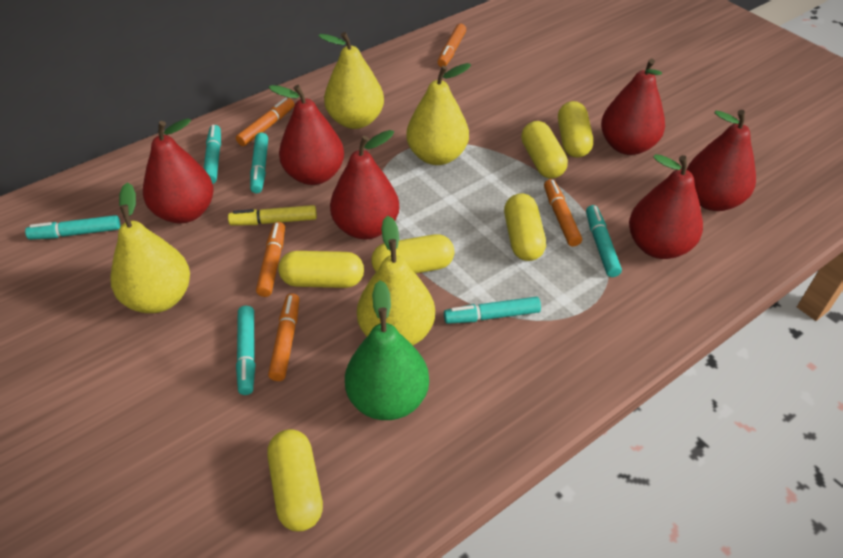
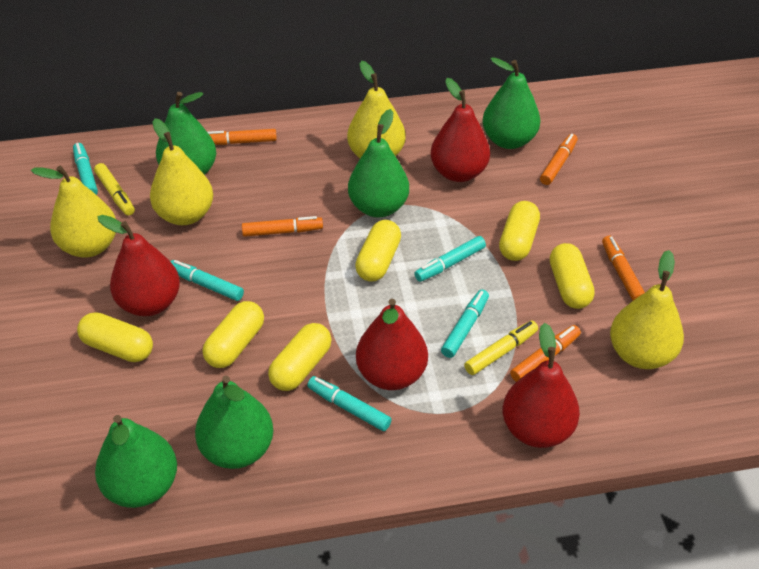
green pear: 1 -> 5
red pear: 6 -> 4
turquoise marker: 6 -> 5
yellow marker: 1 -> 2

